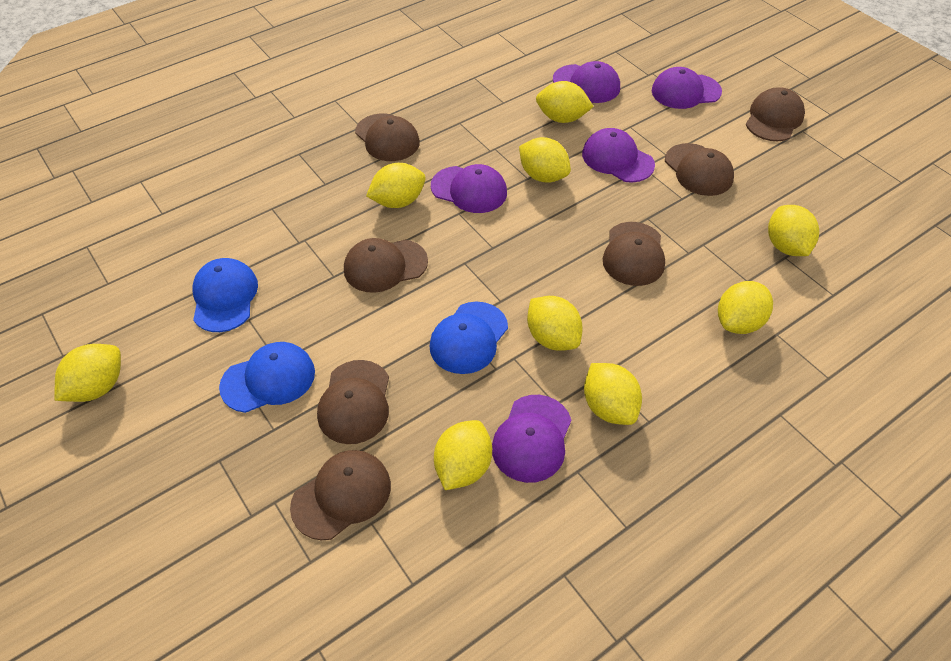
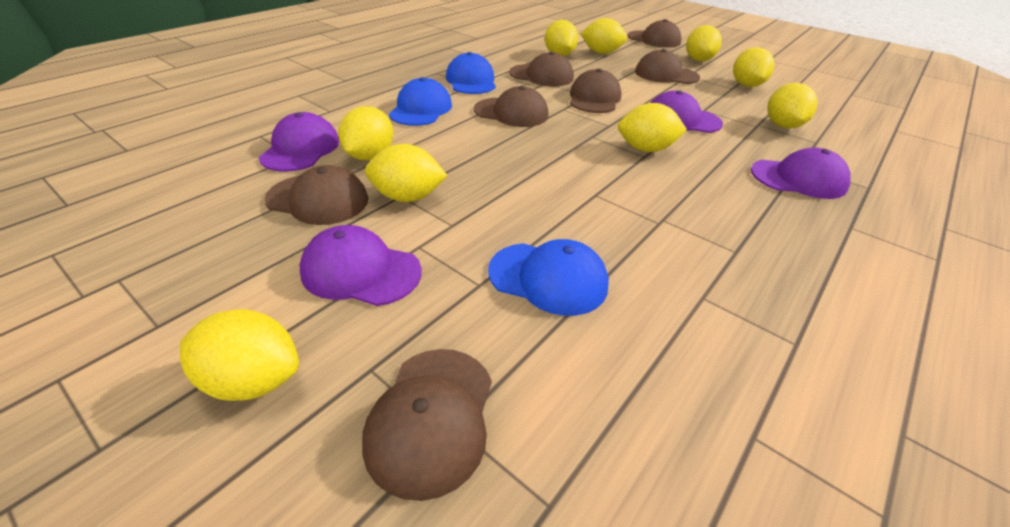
purple cap: 5 -> 4

